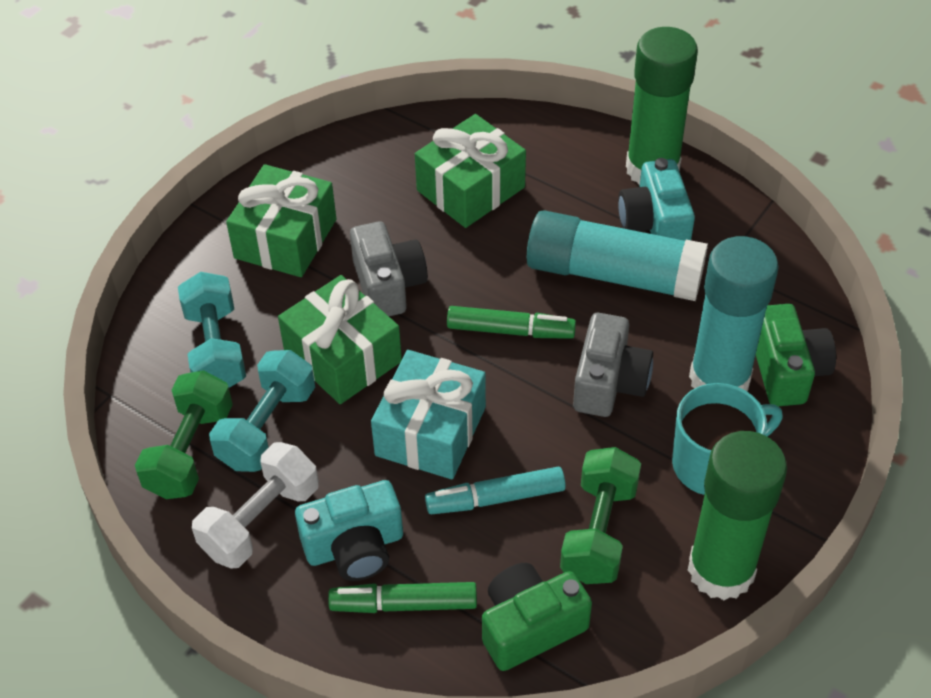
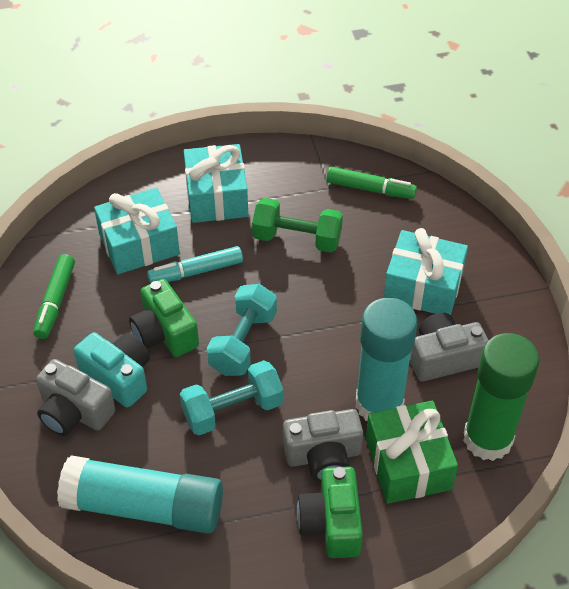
green dumbbell: 2 -> 1
green gift: 3 -> 1
green glue stick: 2 -> 1
grey camera: 2 -> 3
turquoise camera: 2 -> 1
turquoise gift: 1 -> 3
turquoise mug: 1 -> 0
white dumbbell: 1 -> 0

